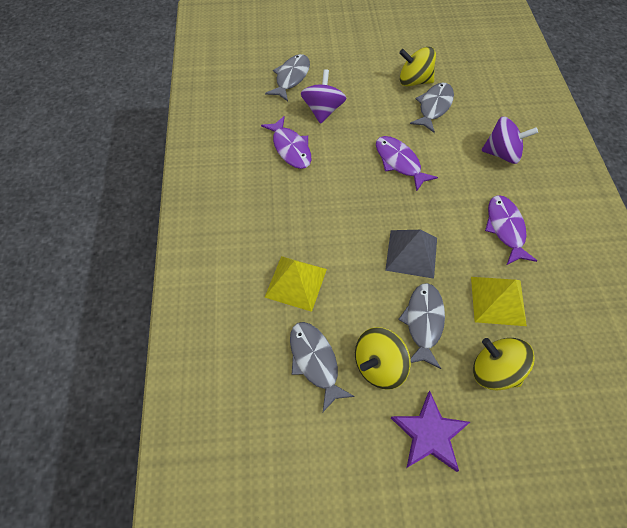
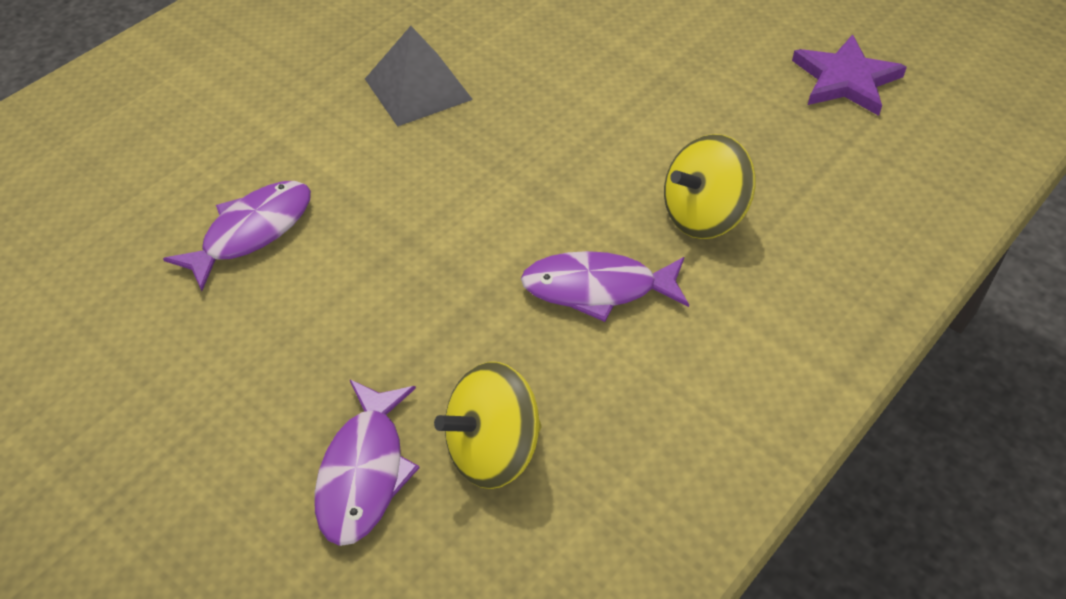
grey fish: 4 -> 0
purple spinning top: 2 -> 0
yellow pyramid: 2 -> 0
yellow spinning top: 3 -> 2

